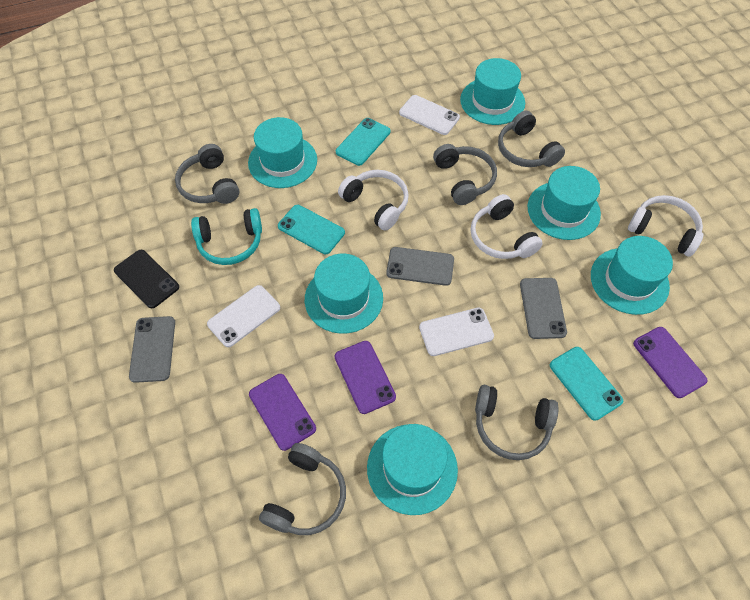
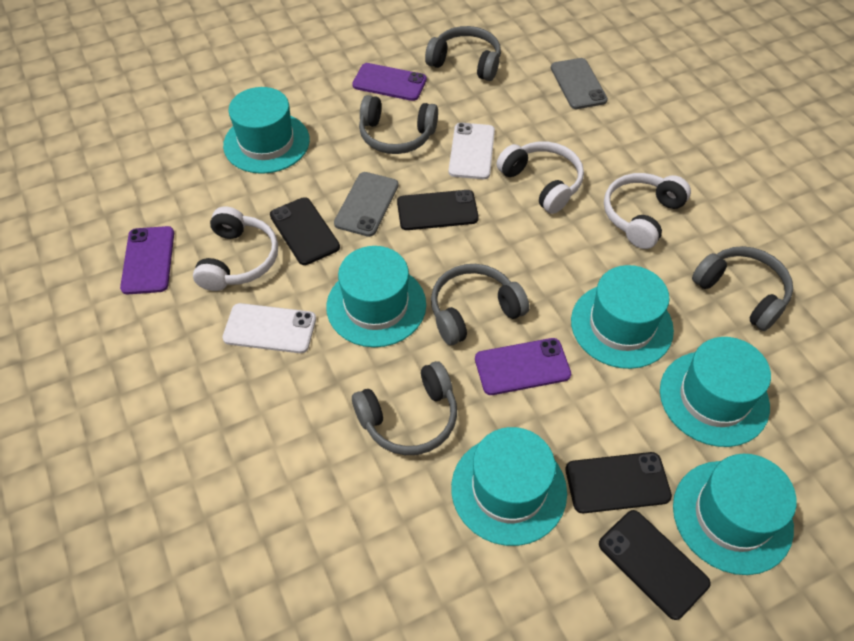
black phone: 1 -> 4
grey phone: 3 -> 2
turquoise headphones: 1 -> 0
turquoise phone: 3 -> 0
white phone: 3 -> 2

